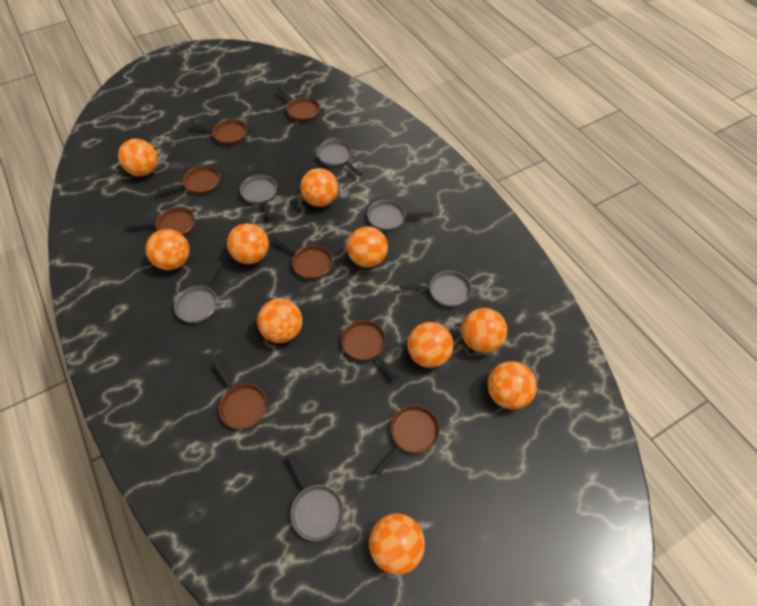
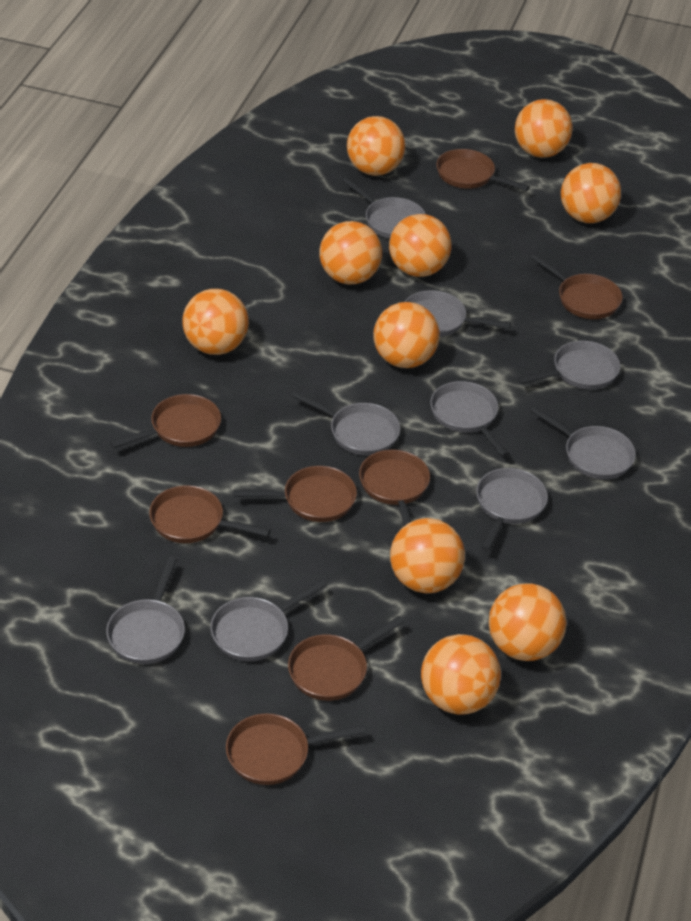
grey pan: 6 -> 9

